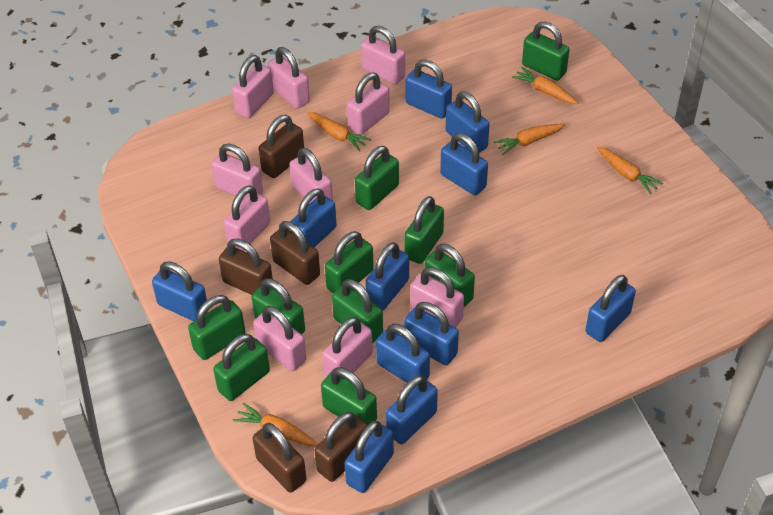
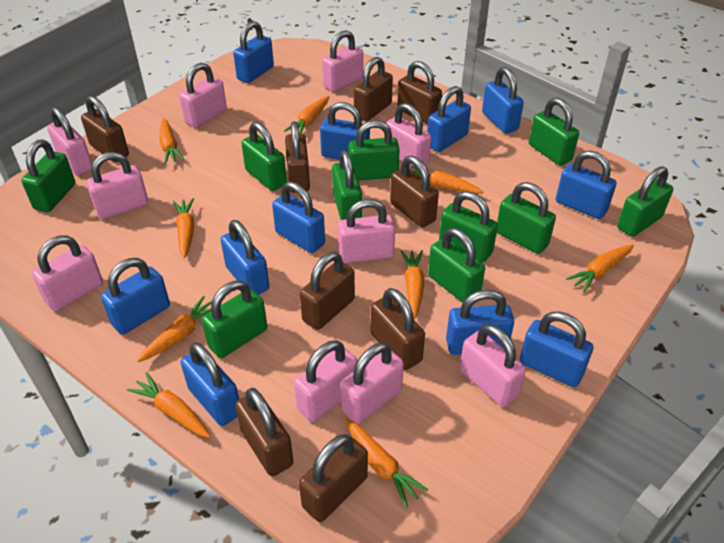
brown padlock: 5 -> 9
orange carrot: 5 -> 9

